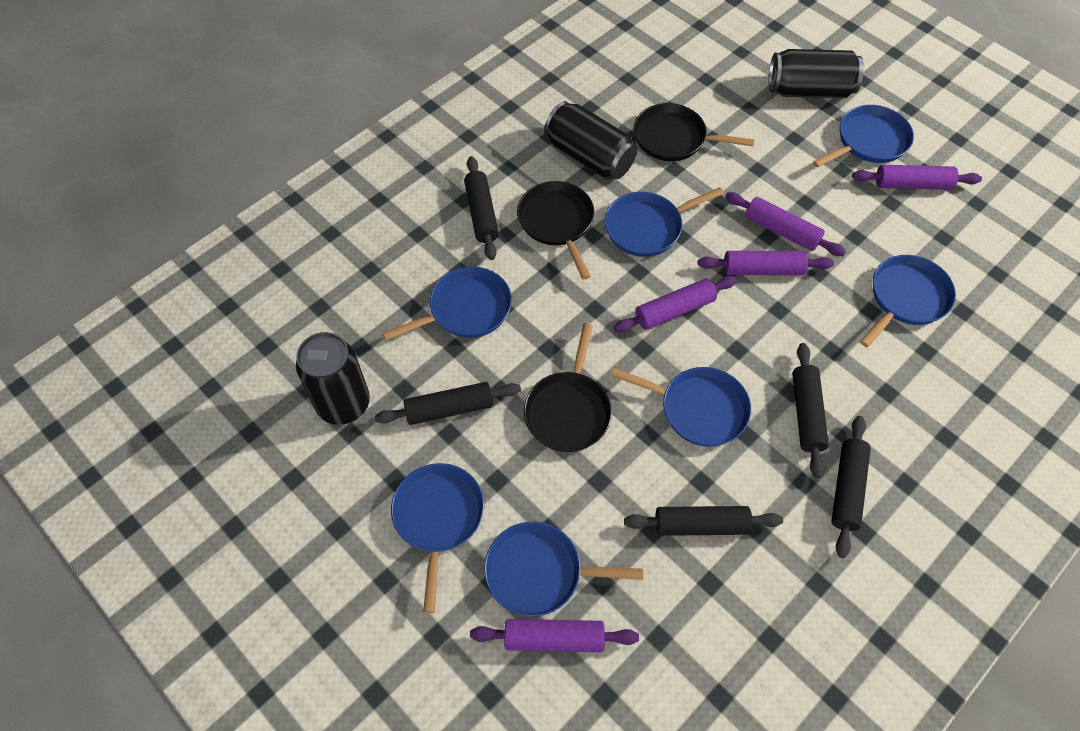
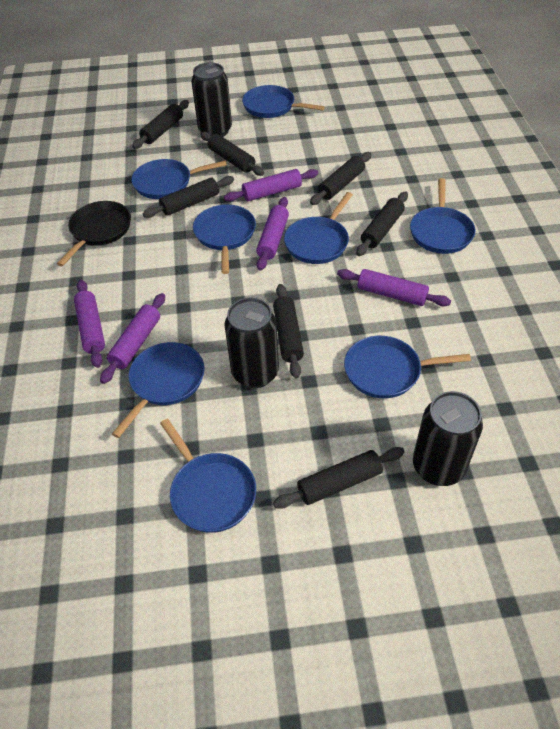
black pan: 3 -> 1
black rolling pin: 5 -> 7
blue pan: 7 -> 8

